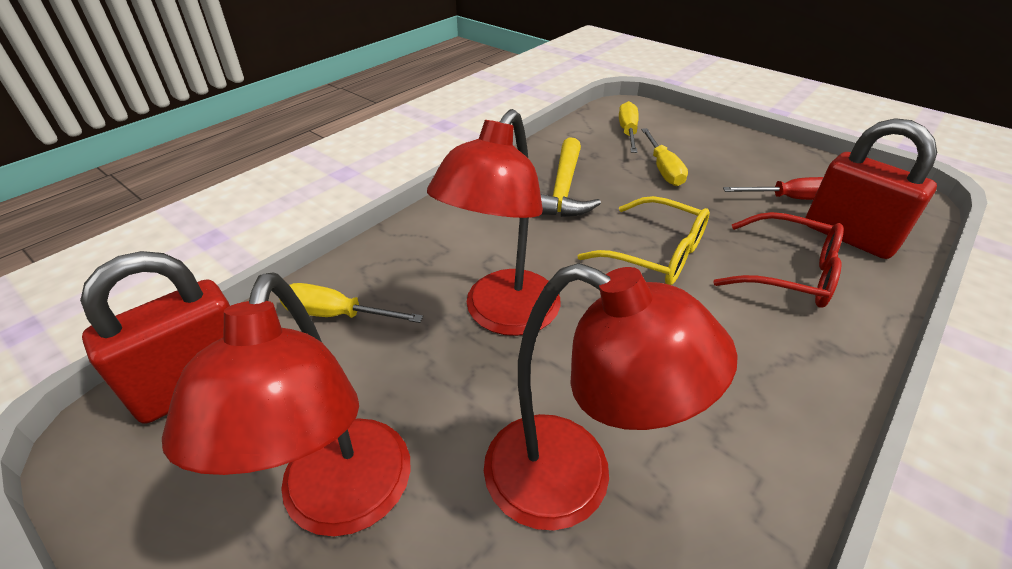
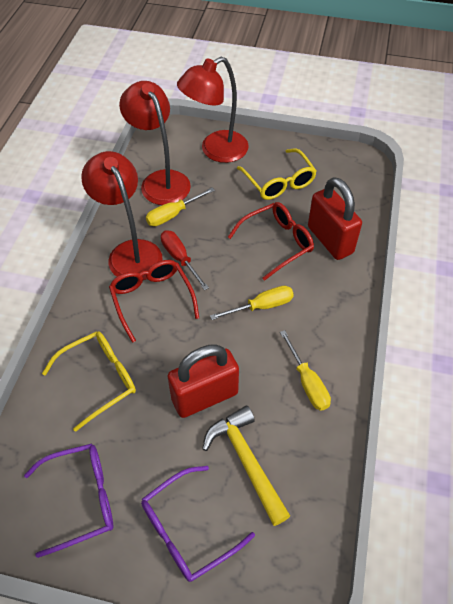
purple glasses: 0 -> 2
red glasses: 1 -> 2
yellow glasses: 1 -> 2

